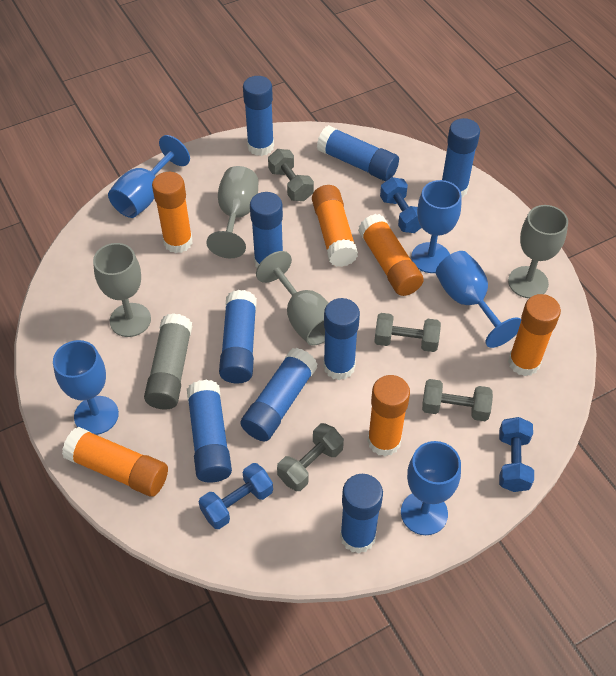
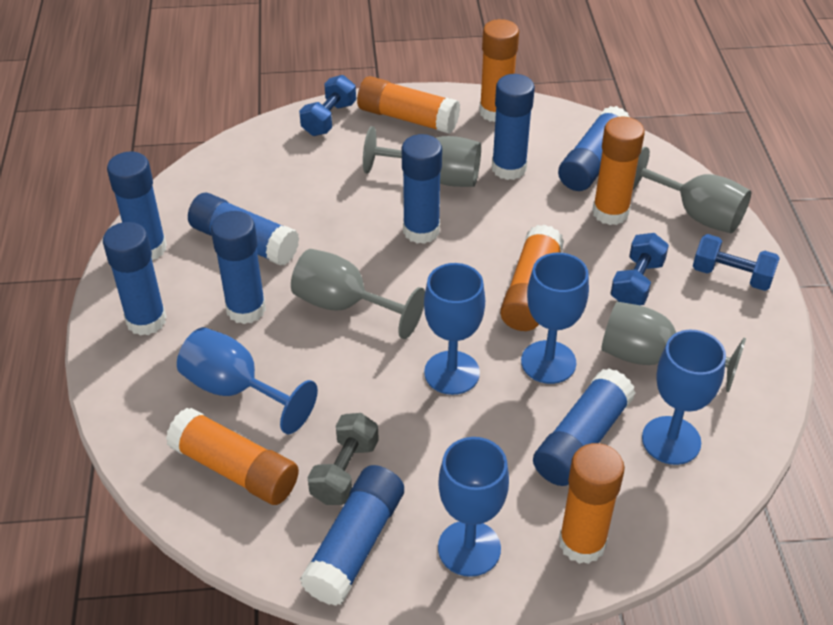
grey dumbbell: 4 -> 1
grey glue stick: 1 -> 0

